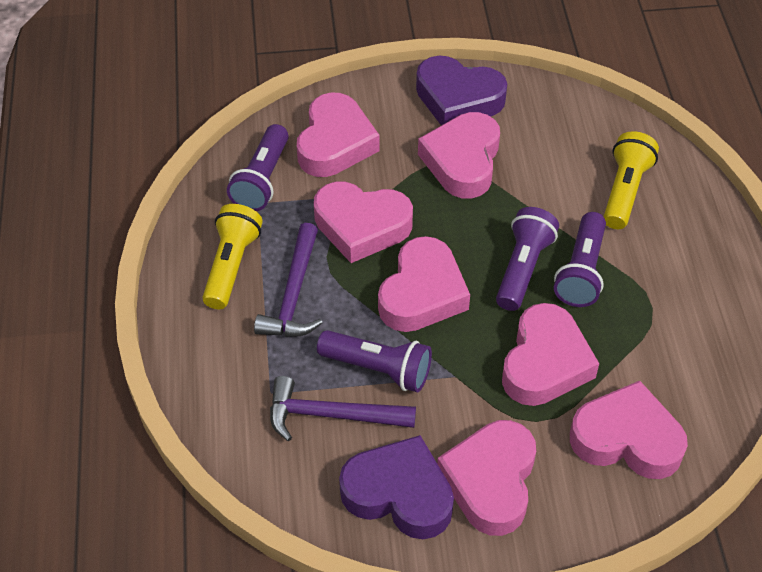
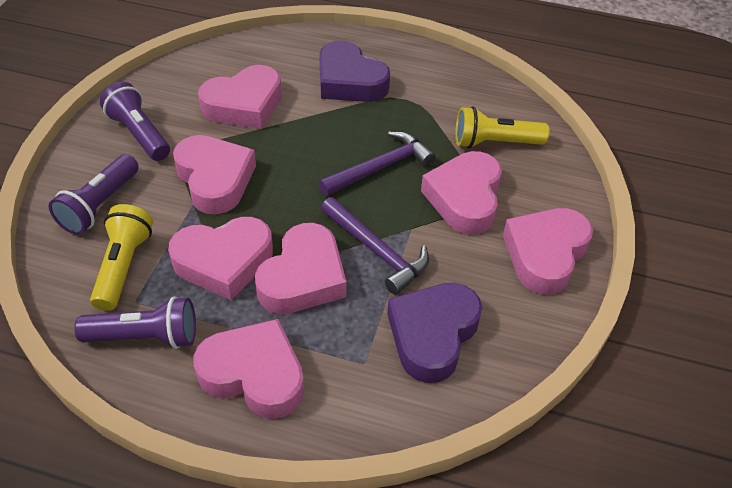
purple flashlight: 4 -> 3

